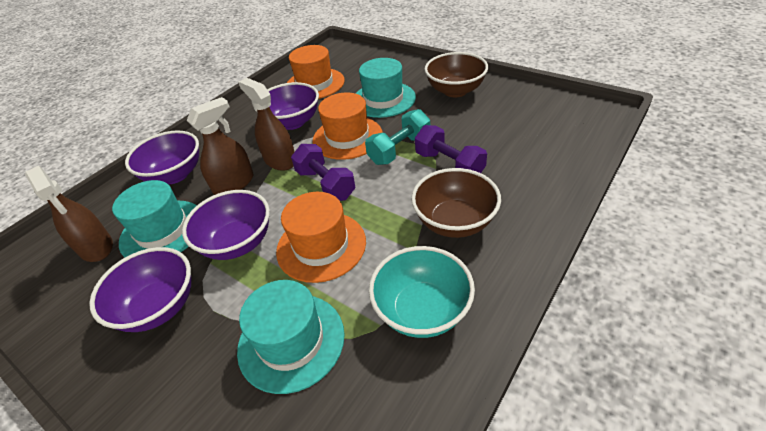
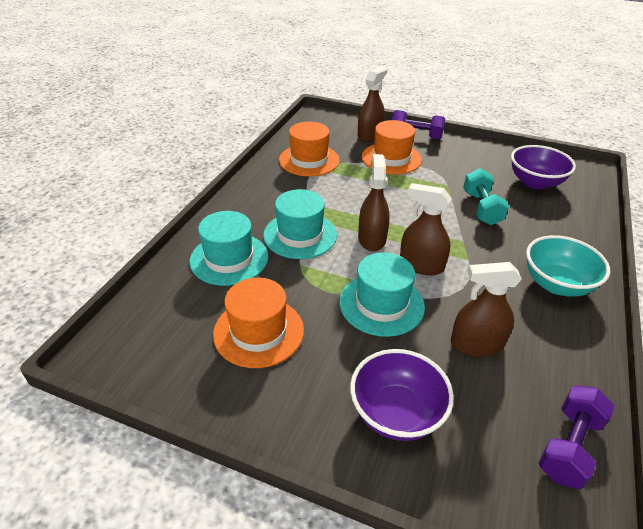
brown bowl: 2 -> 0
brown spray bottle: 3 -> 4
purple bowl: 4 -> 2

